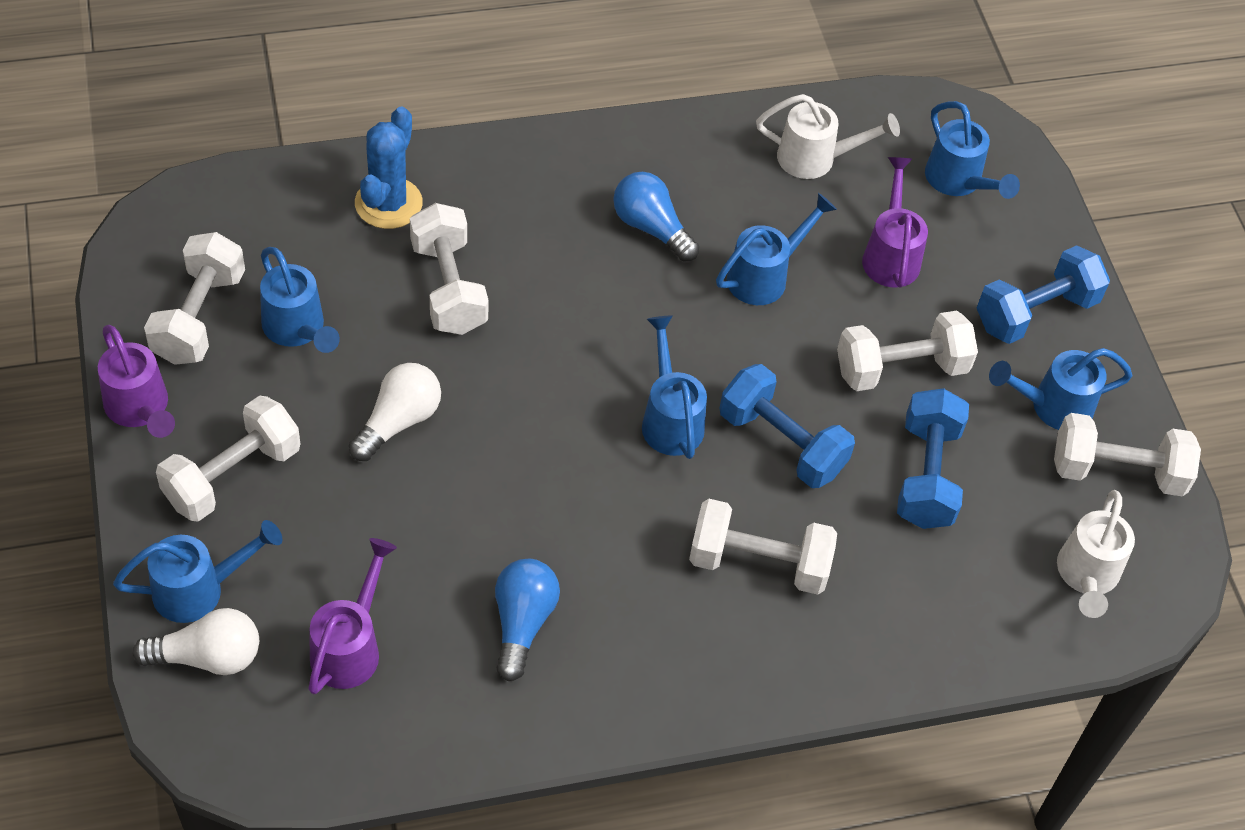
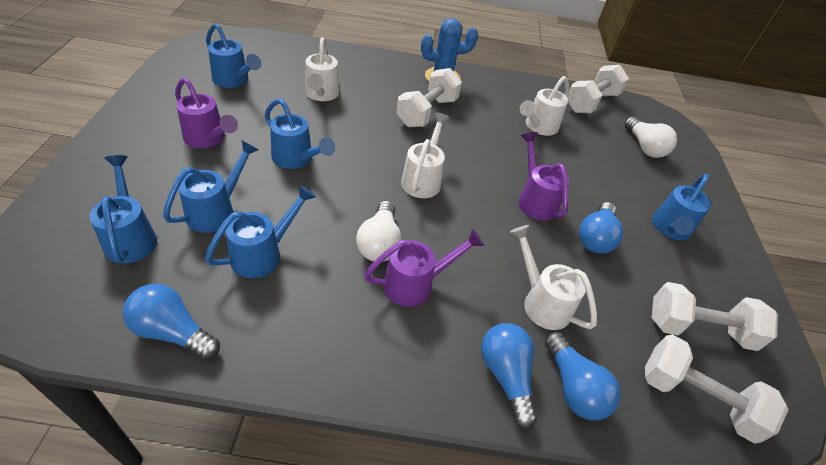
blue dumbbell: 3 -> 0
blue light bulb: 2 -> 4
white dumbbell: 6 -> 4
white watering can: 2 -> 4

